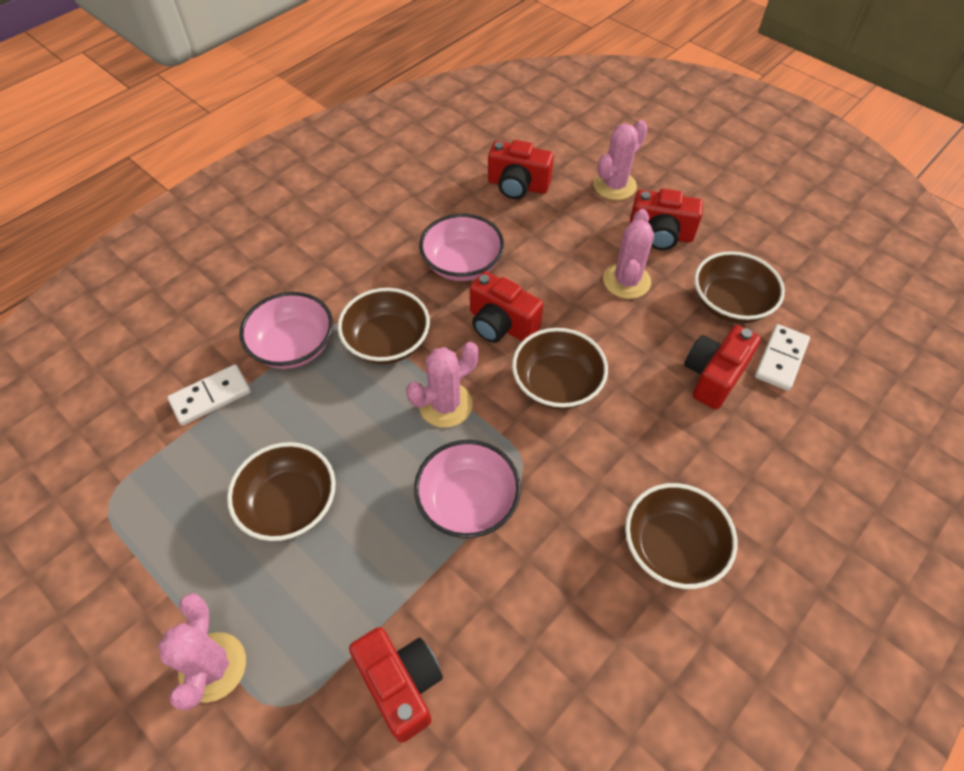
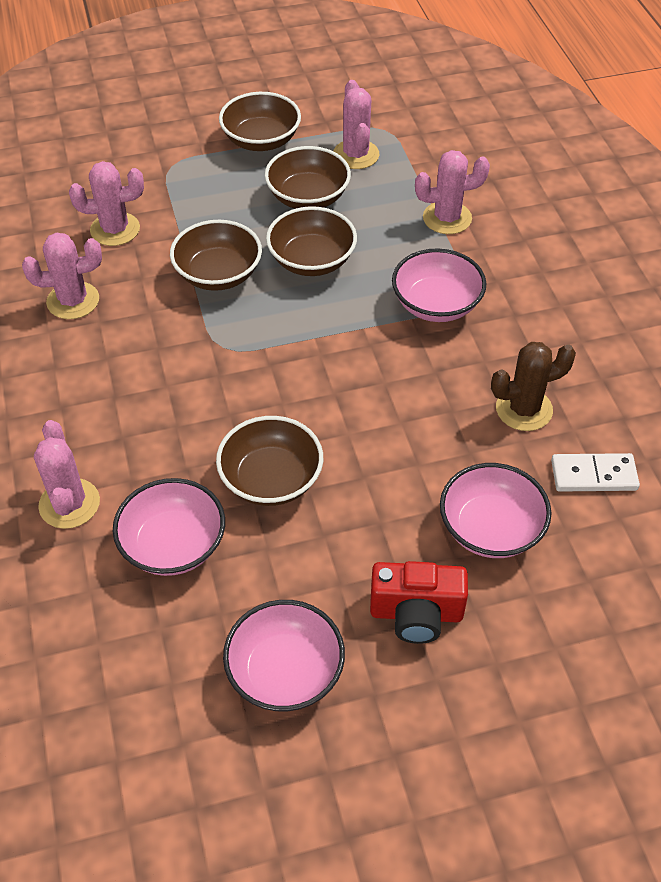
brown cactus: 0 -> 1
pink bowl: 3 -> 4
pink cactus: 4 -> 5
red camera: 5 -> 1
white domino: 2 -> 1

